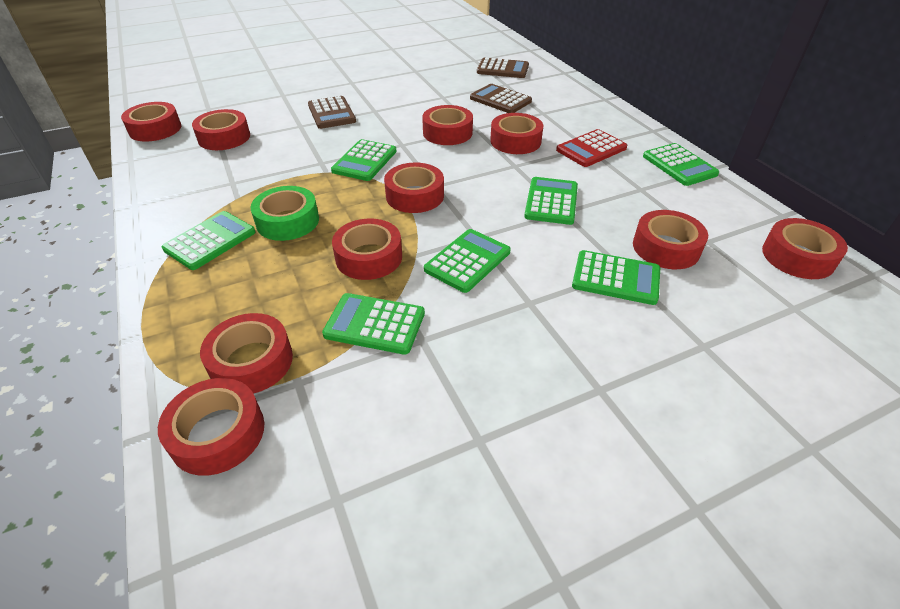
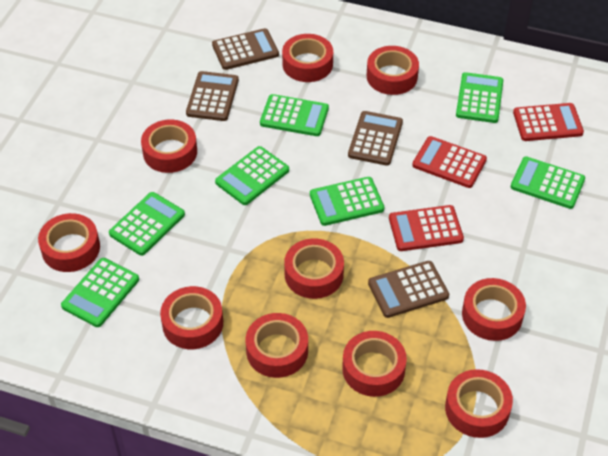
brown calculator: 3 -> 4
green tape: 1 -> 0
red calculator: 1 -> 3

